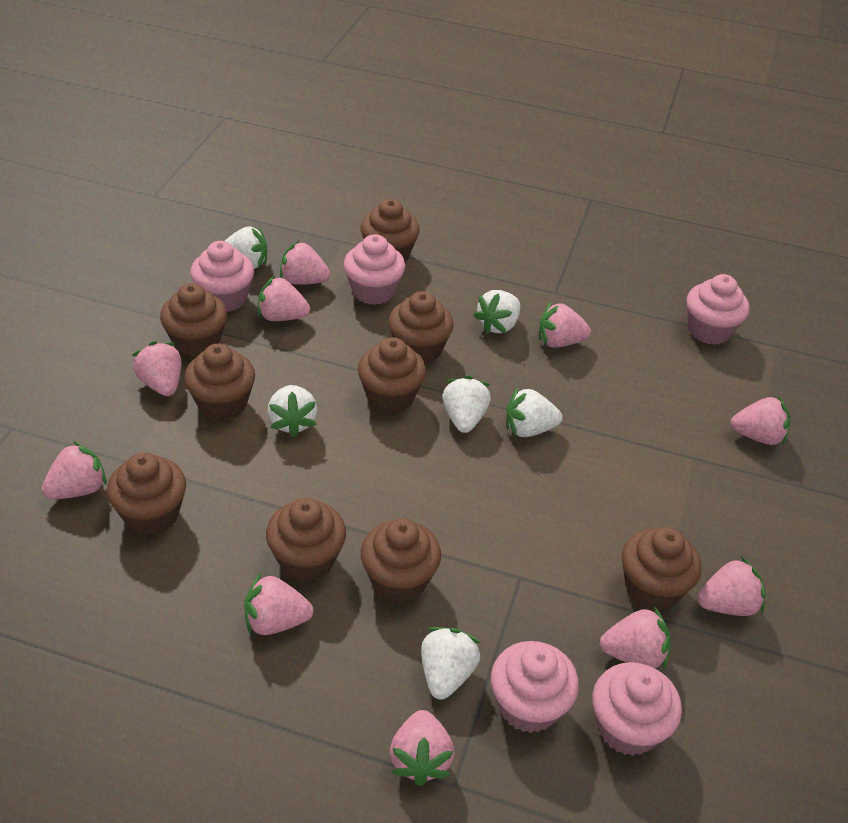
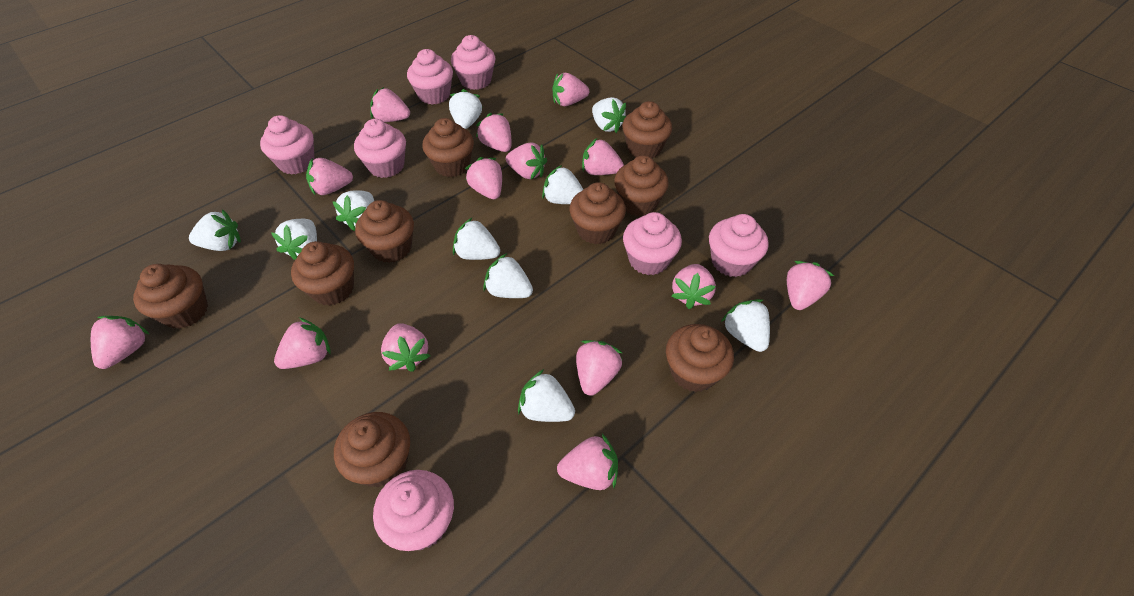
pink cupcake: 5 -> 7
pink strawberry: 10 -> 14
white strawberry: 6 -> 10

